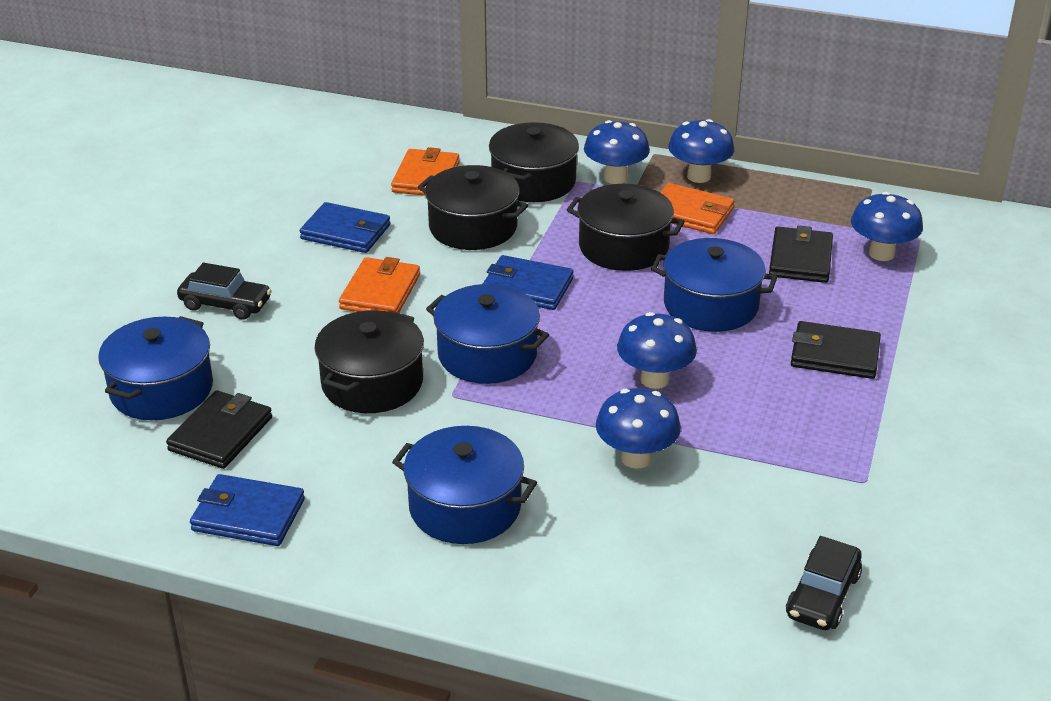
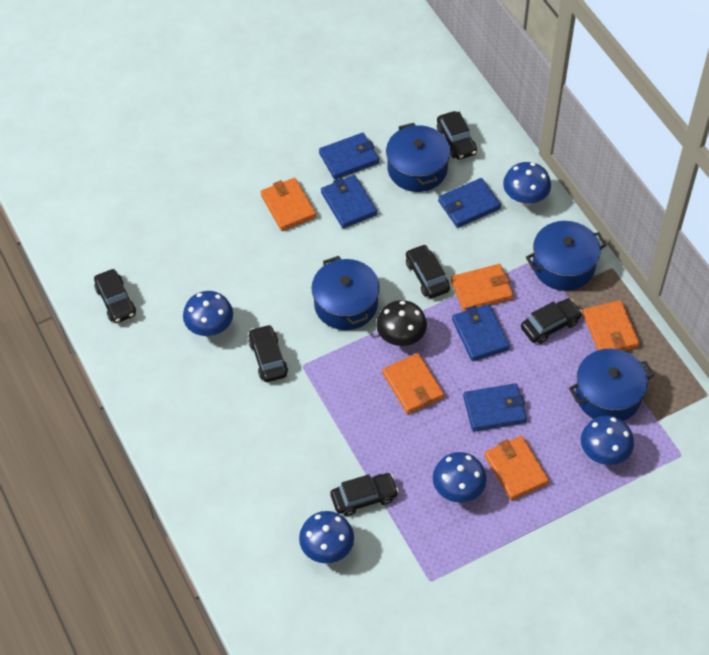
black car: 2 -> 6
black mushroom: 0 -> 1
black pot: 4 -> 0
black wallet: 3 -> 0
blue wallet: 3 -> 5
orange wallet: 3 -> 5

